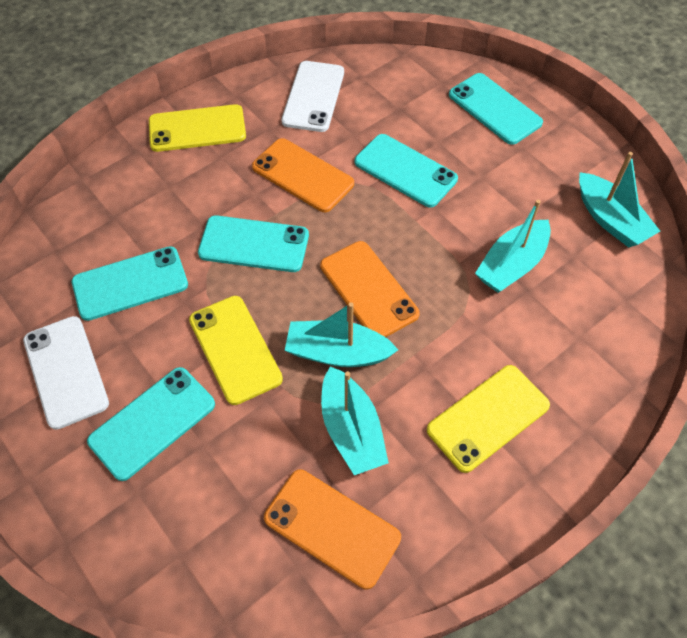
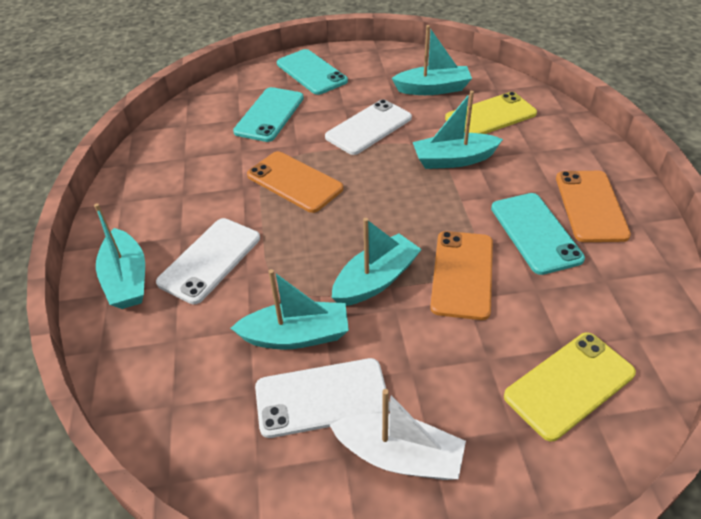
turquoise boat: 4 -> 5
turquoise phone: 5 -> 3
white boat: 0 -> 1
white phone: 2 -> 3
yellow phone: 3 -> 2

